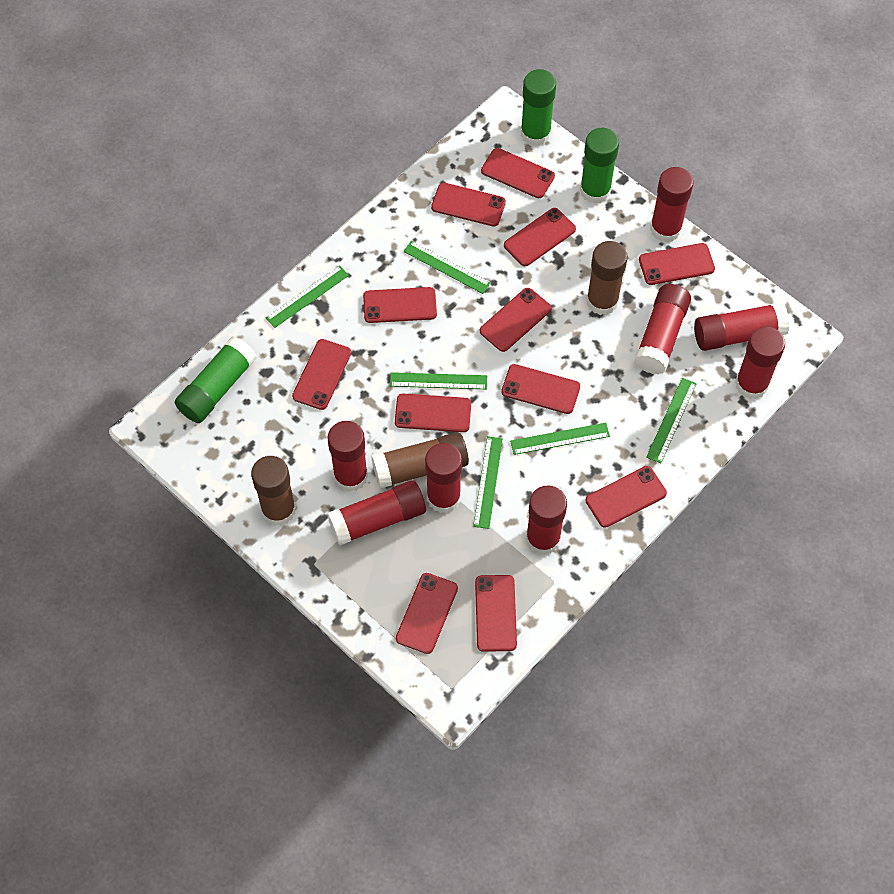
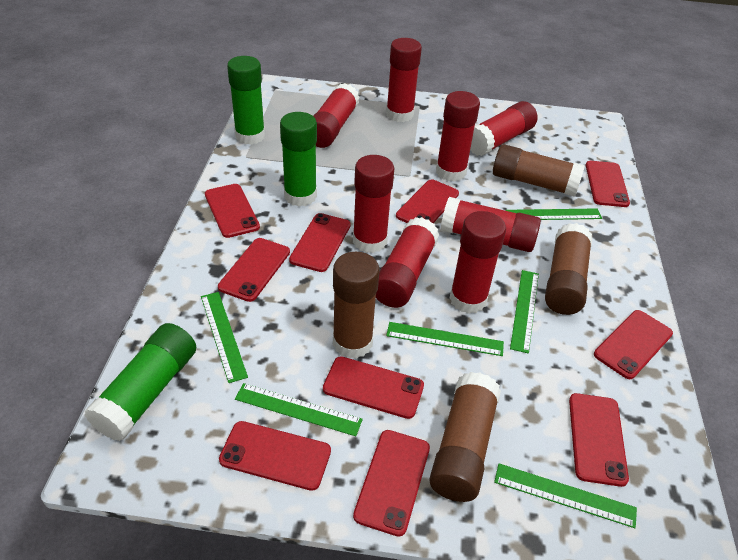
brown glue stick: 3 -> 4
red phone: 12 -> 10

